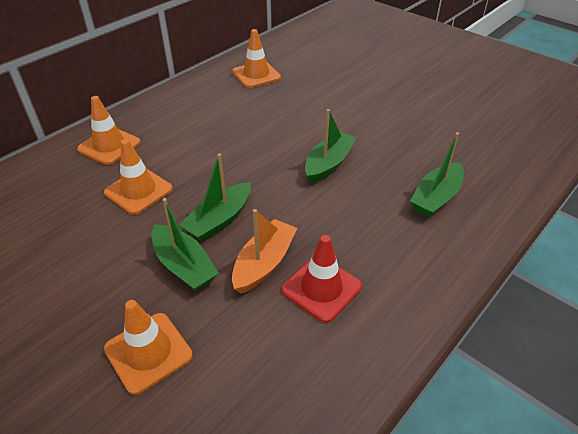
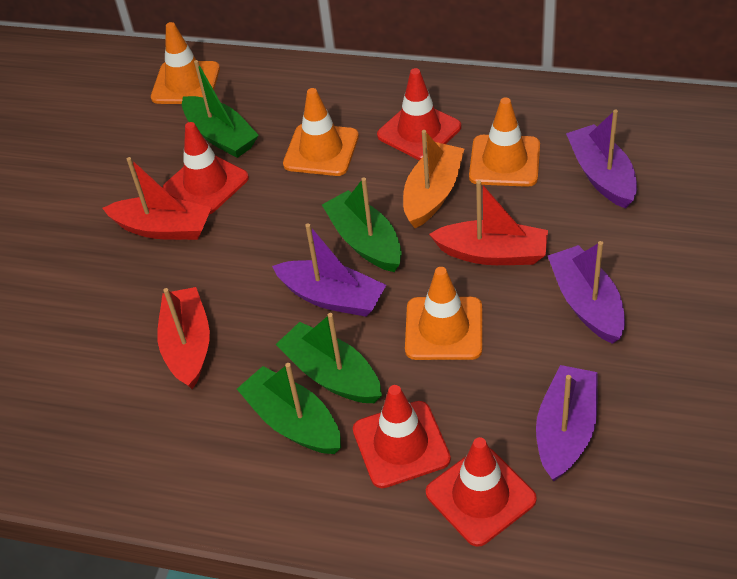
purple boat: 0 -> 4
red boat: 0 -> 3
red traffic cone: 1 -> 4

